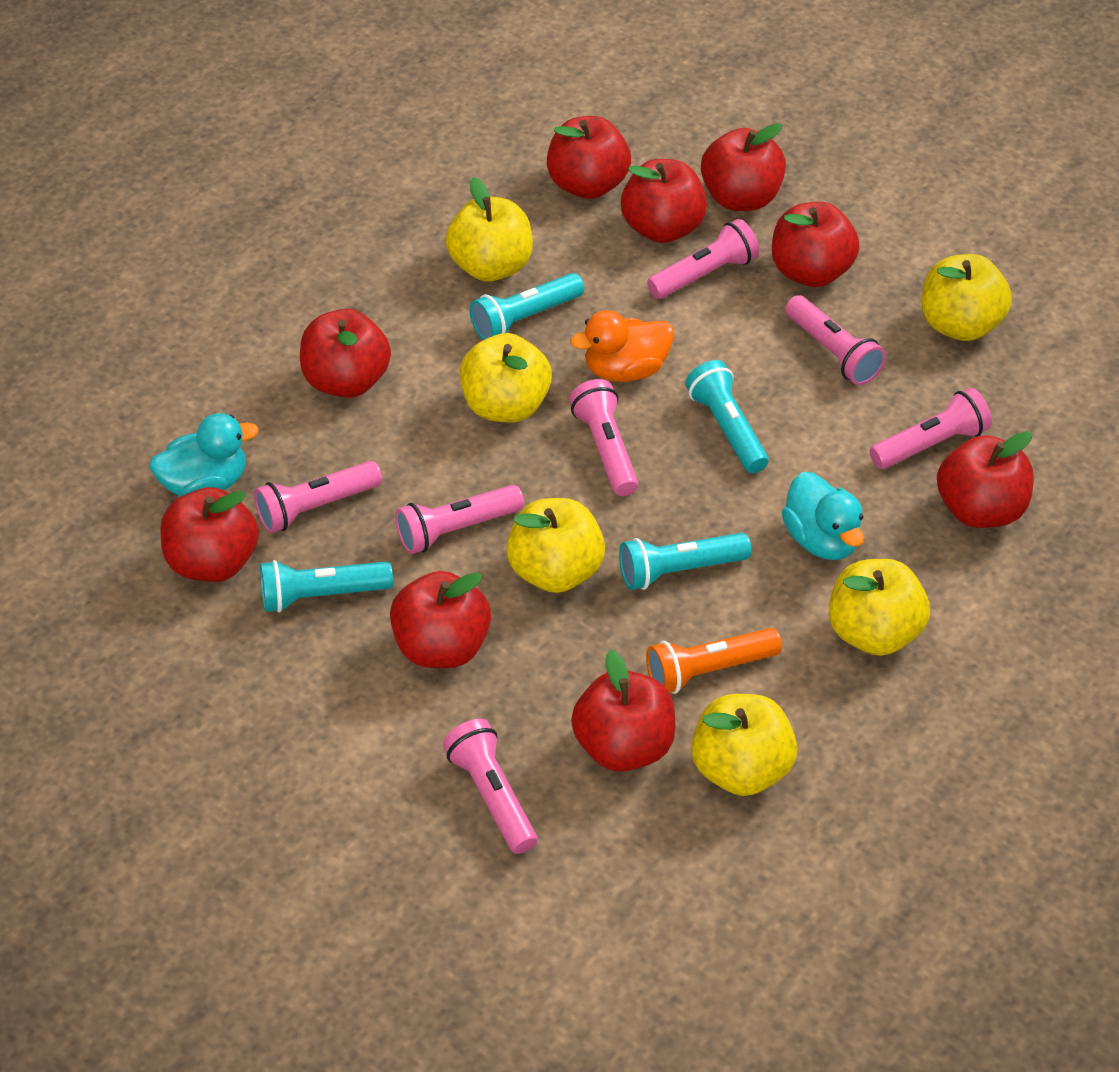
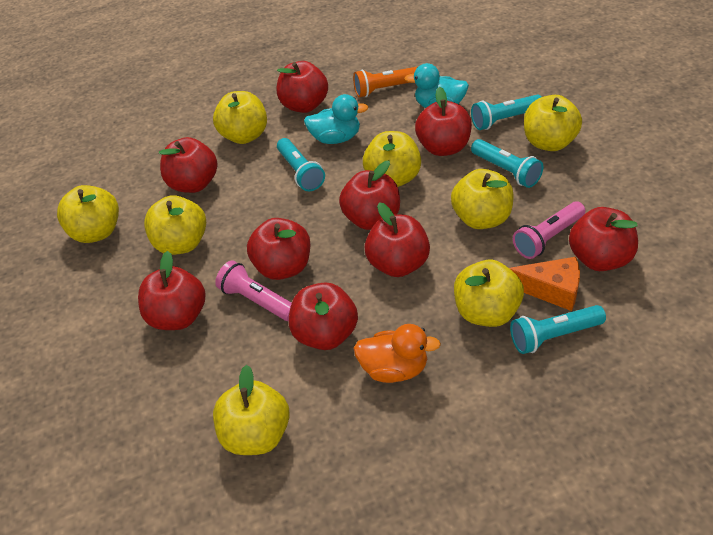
orange cheese: 0 -> 1
pink flashlight: 7 -> 2
yellow apple: 6 -> 8

